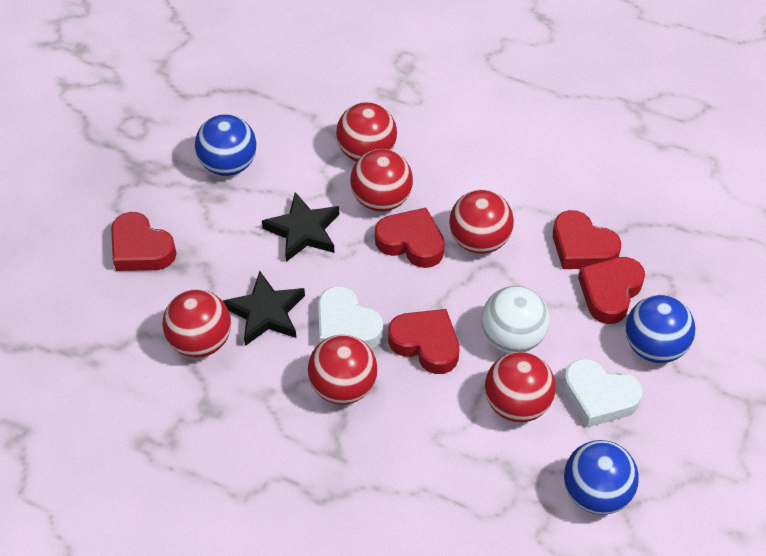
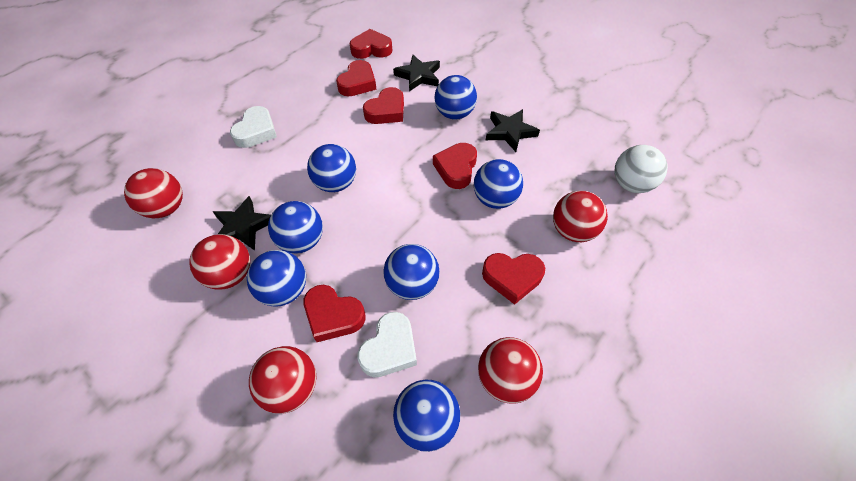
black star: 2 -> 3
blue ball: 3 -> 7
red ball: 6 -> 5
red heart: 5 -> 6

